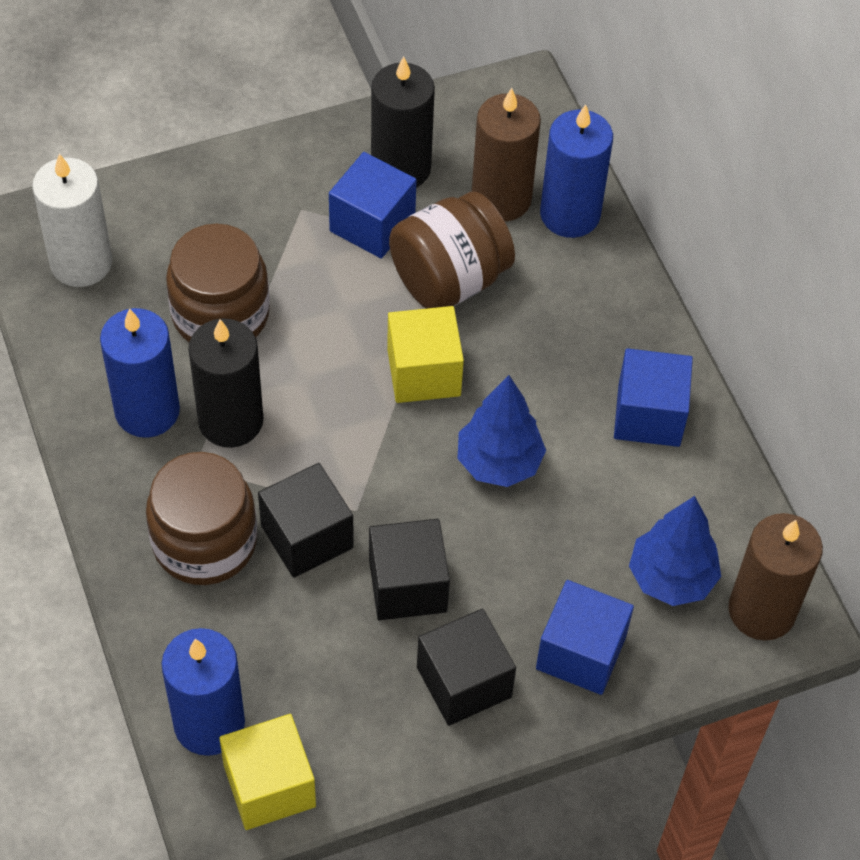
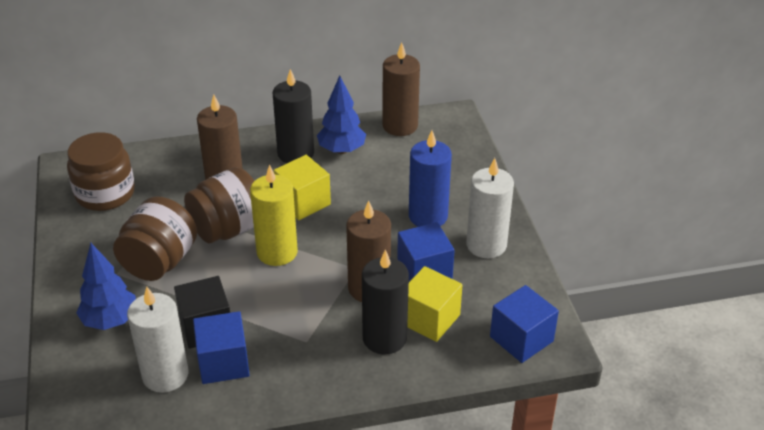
black cube: 3 -> 1
blue candle: 3 -> 1
brown candle: 2 -> 3
white candle: 1 -> 2
yellow candle: 0 -> 1

